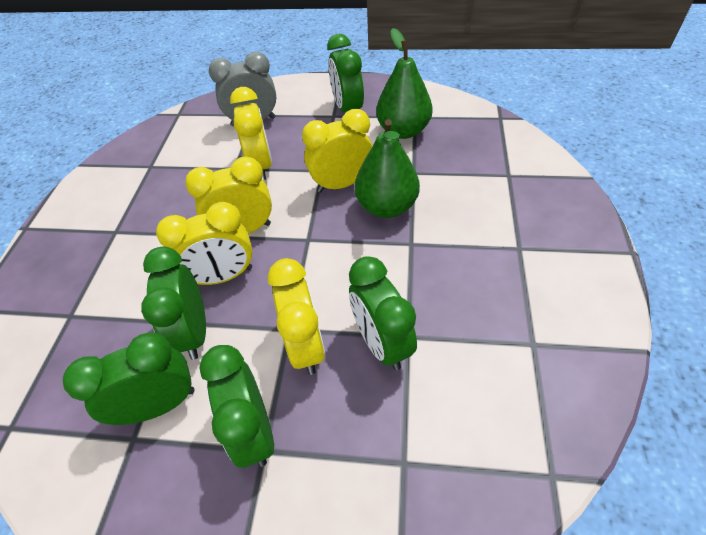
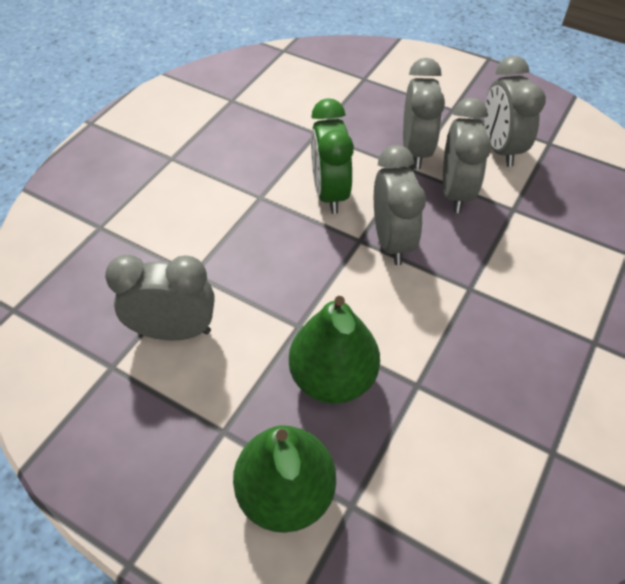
green clock: 5 -> 1
grey clock: 1 -> 5
yellow clock: 5 -> 0

